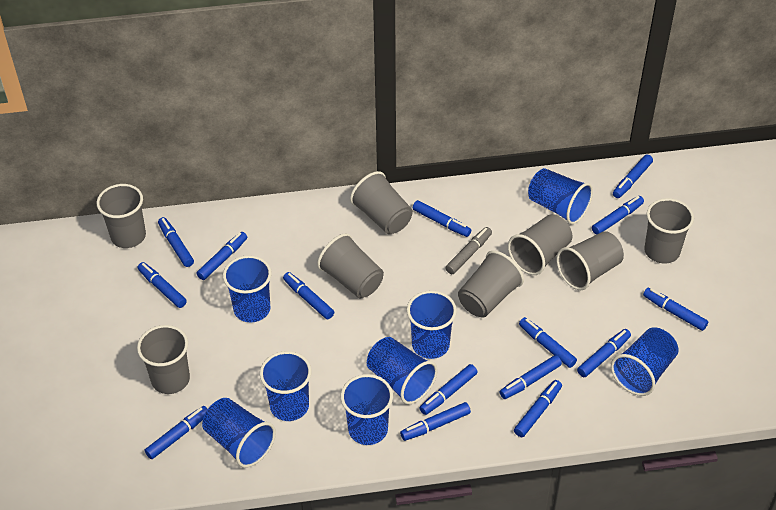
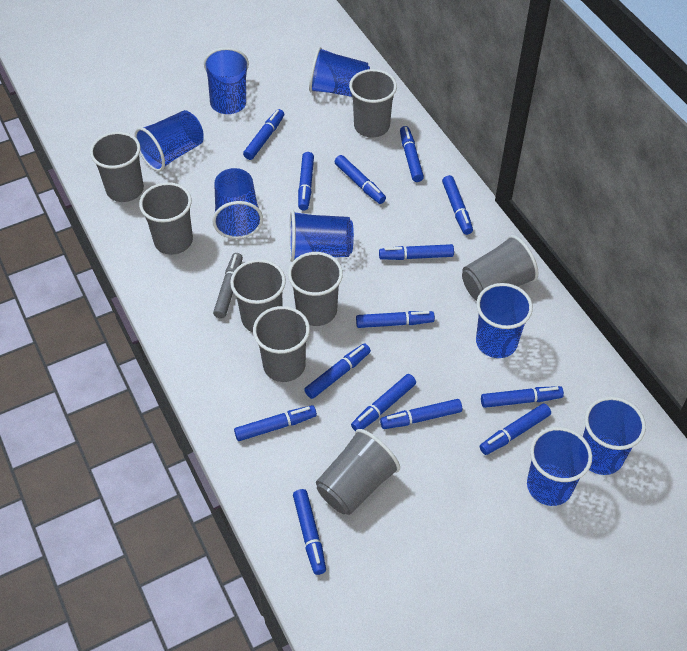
blue marker: 15 -> 14

